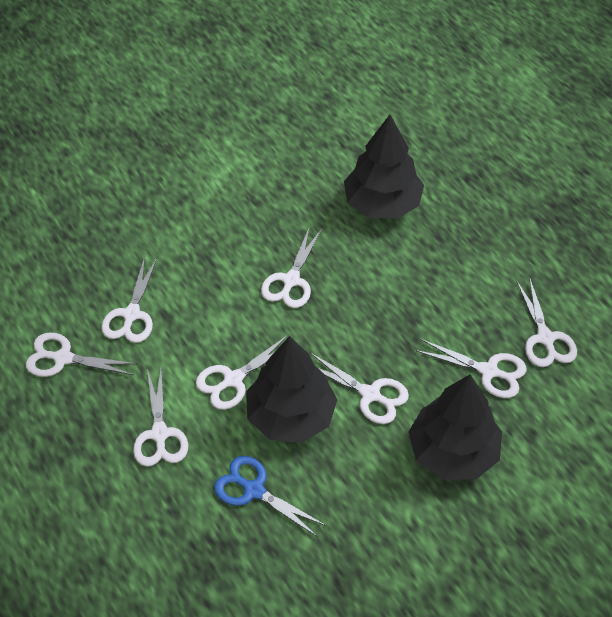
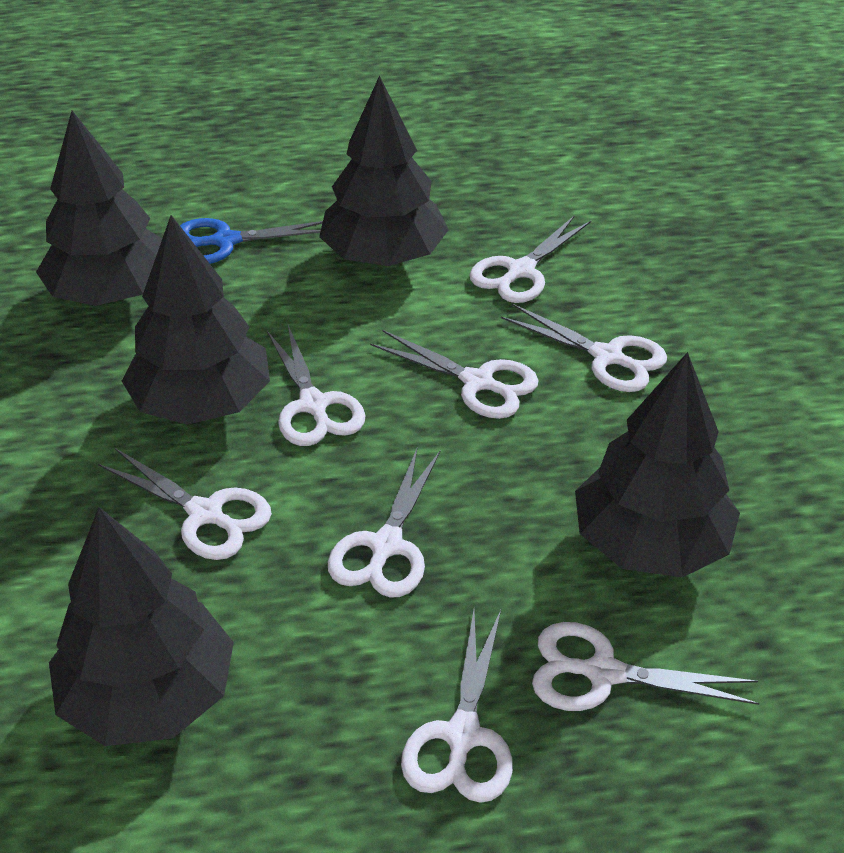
black tree: 3 -> 5

